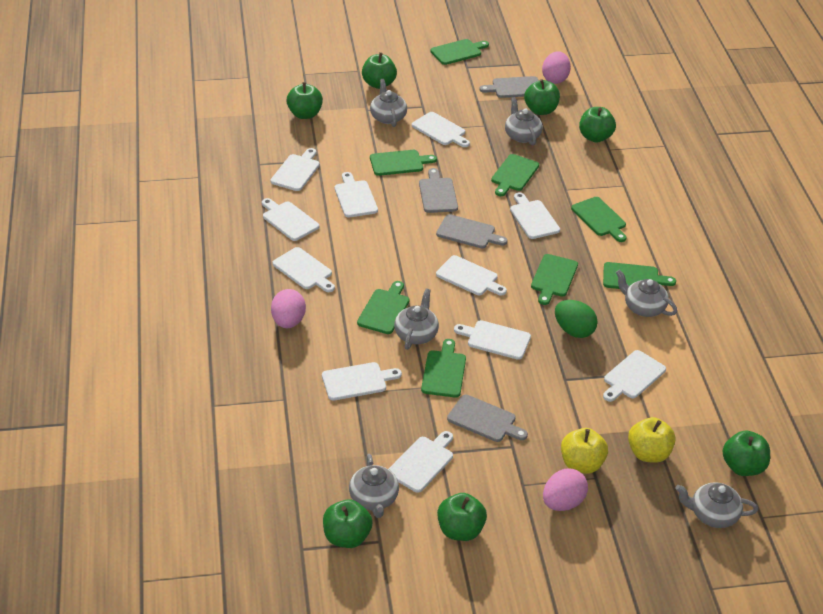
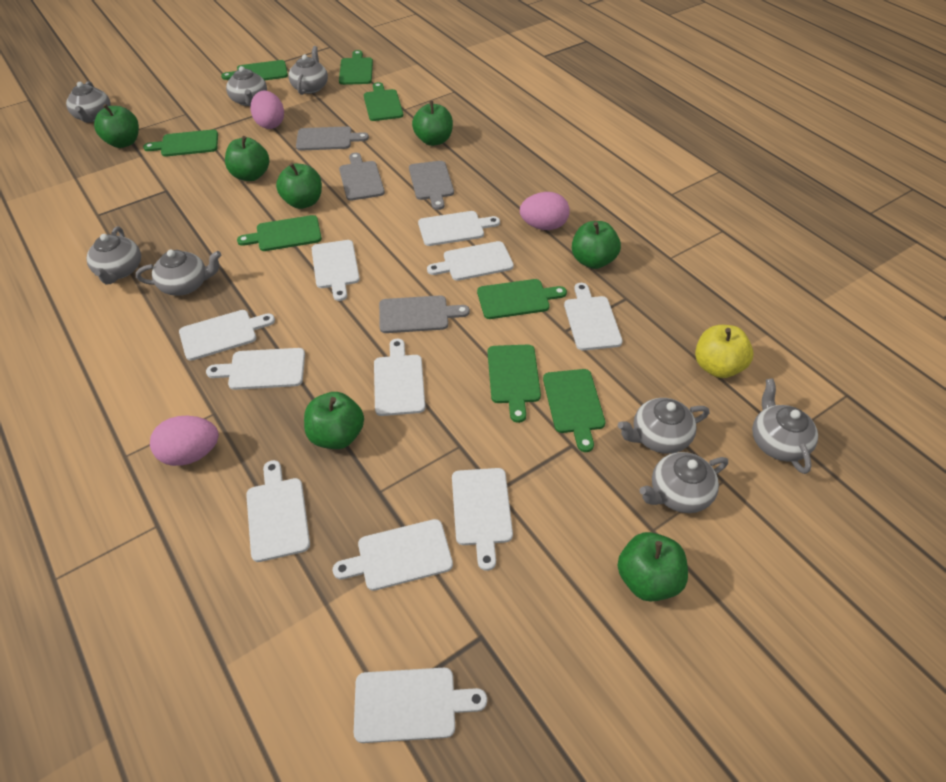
green egg: 1 -> 0
grey teapot: 6 -> 8
yellow apple: 2 -> 1

